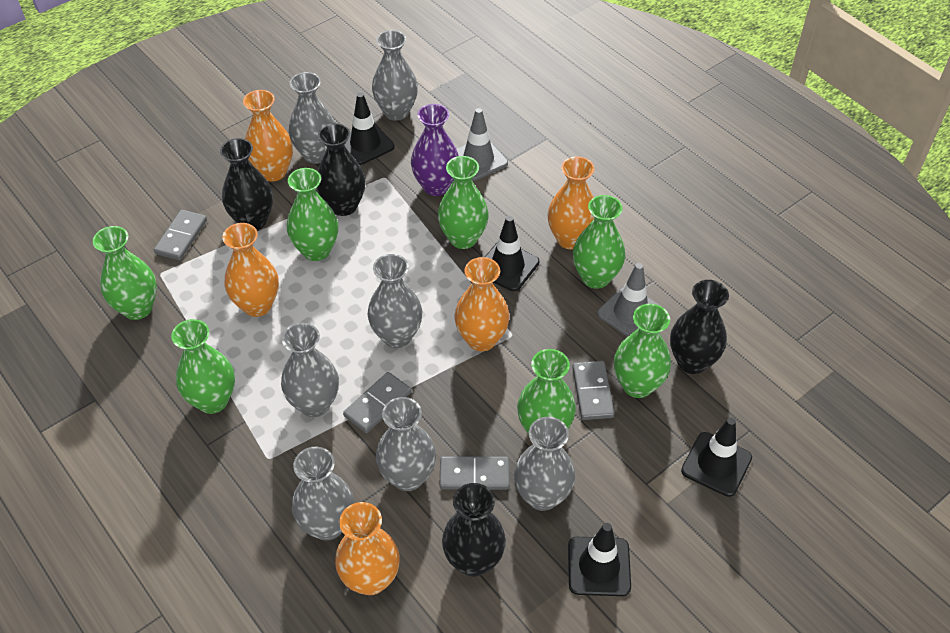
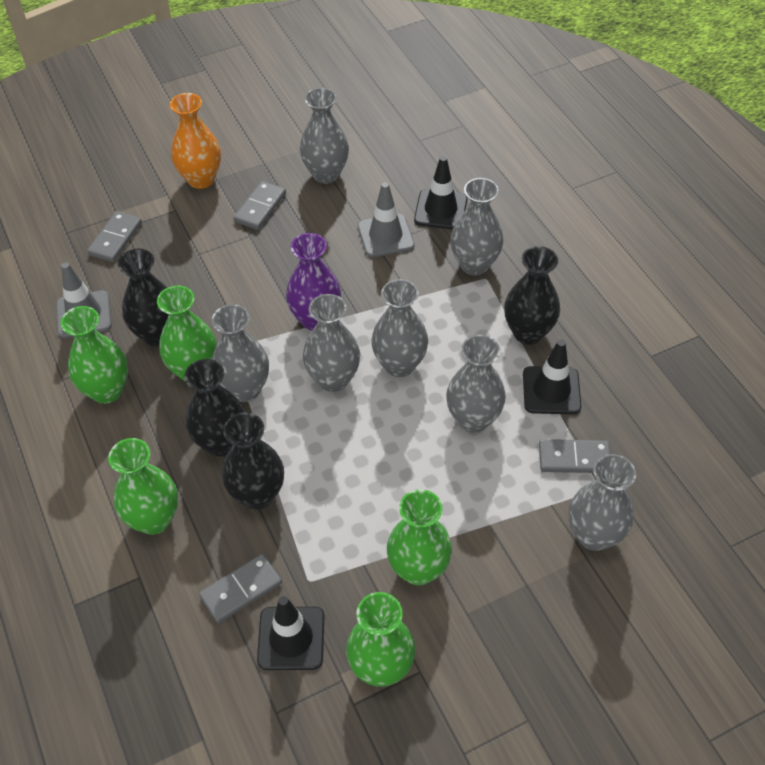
black traffic cone: 4 -> 3
green vase: 7 -> 5
orange vase: 5 -> 1

